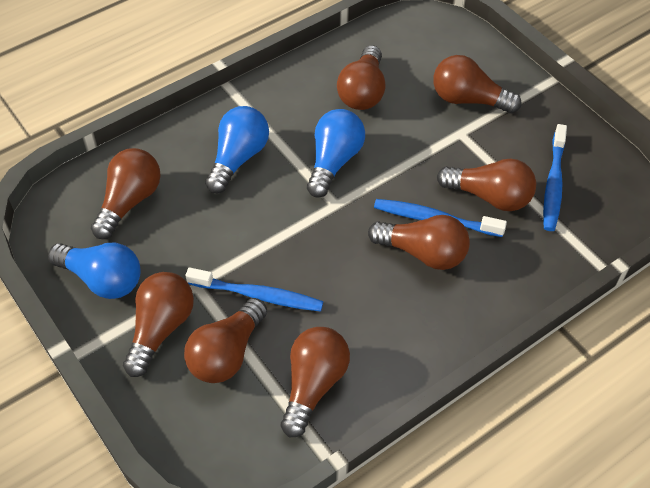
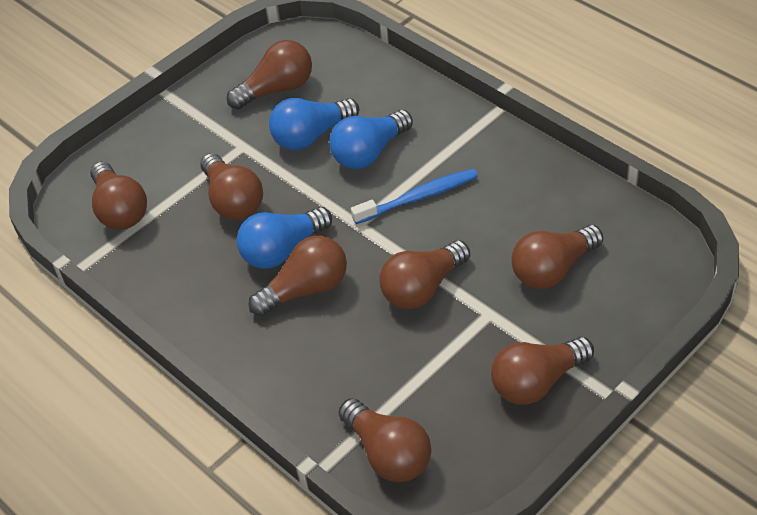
blue toothbrush: 3 -> 1

